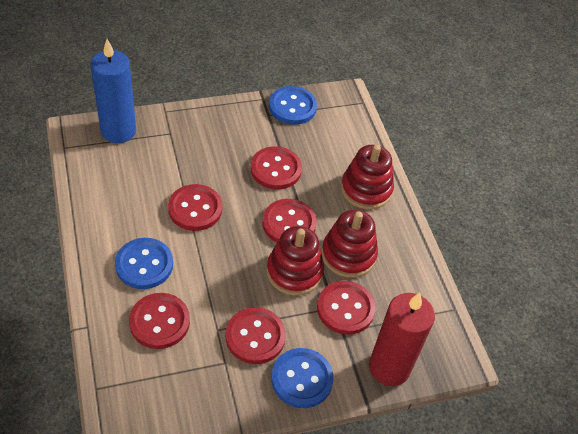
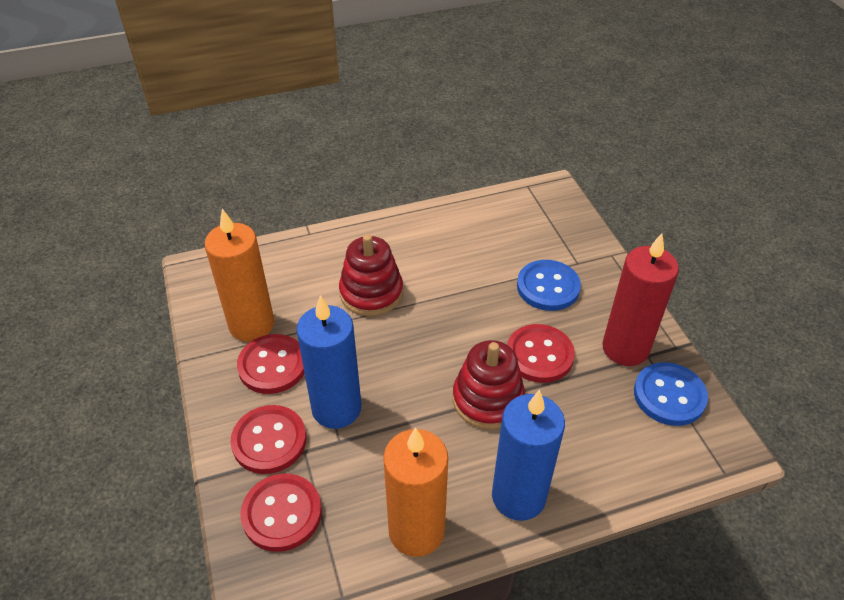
blue button: 3 -> 2
blue candle: 1 -> 2
orange candle: 0 -> 2
red button: 6 -> 4
red stacking toy: 3 -> 2

